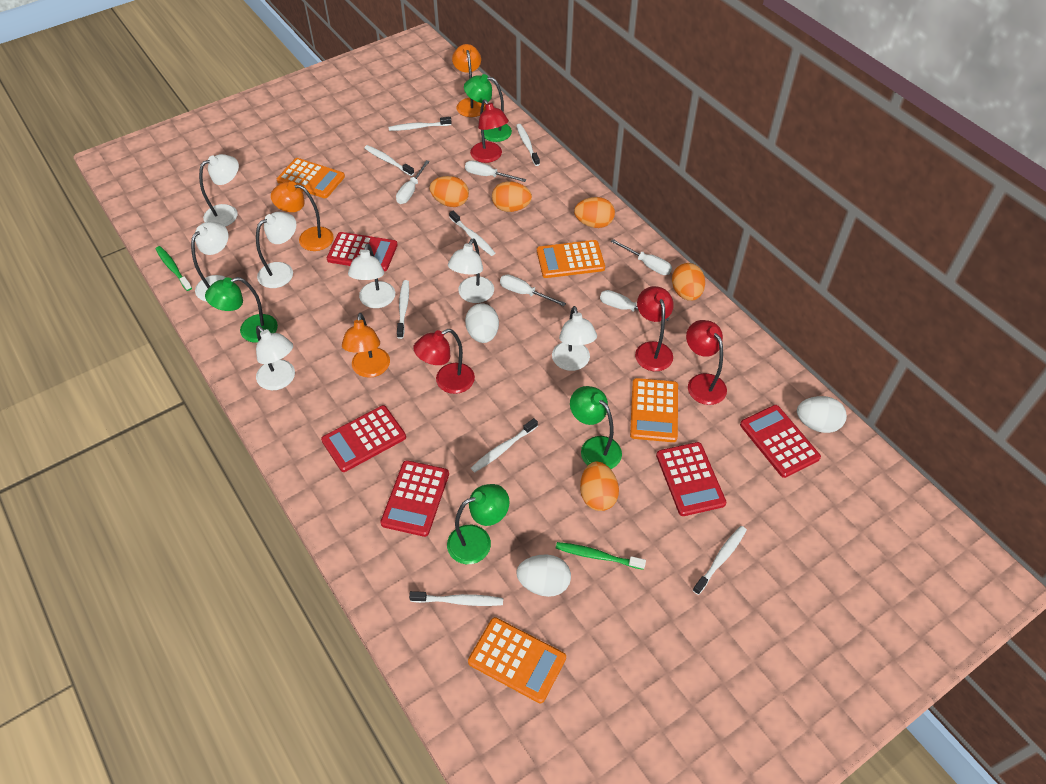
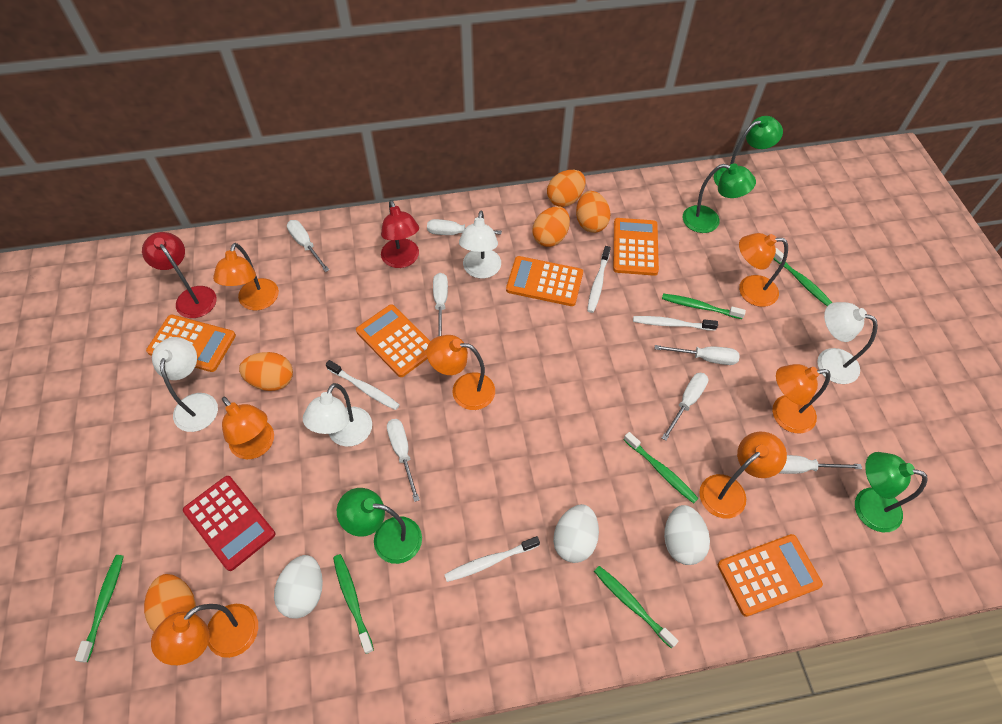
green toothbrush: 2 -> 6
orange calculator: 4 -> 5
orange lamp: 3 -> 7
red calculator: 5 -> 1
red lamp: 4 -> 2
white lamp: 7 -> 4
white screwdriver: 5 -> 7
white toothbrush: 8 -> 4

